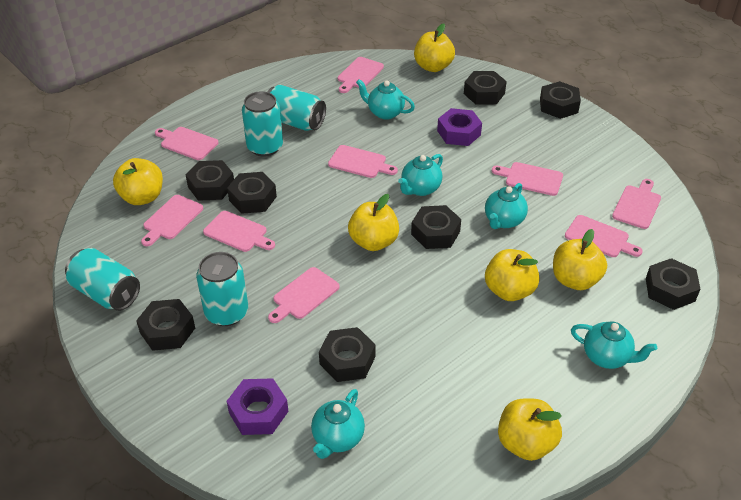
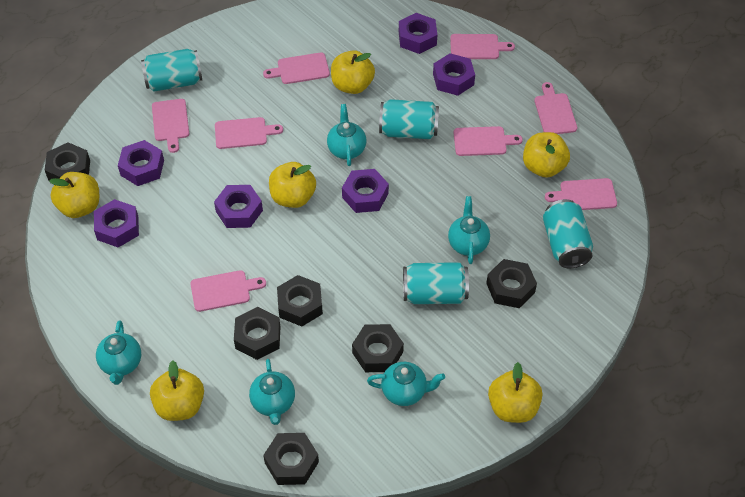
black nut: 8 -> 6
pink cutting board: 9 -> 8
purple nut: 2 -> 6

